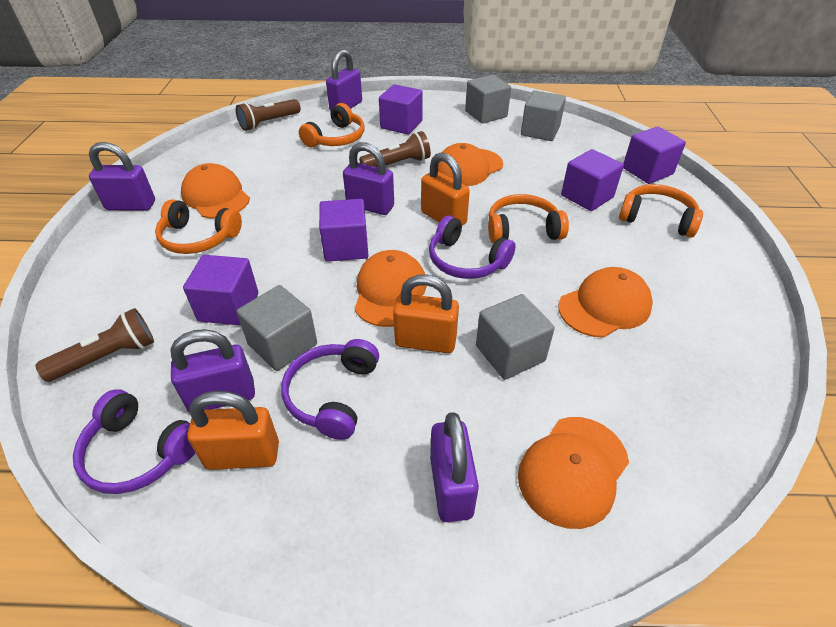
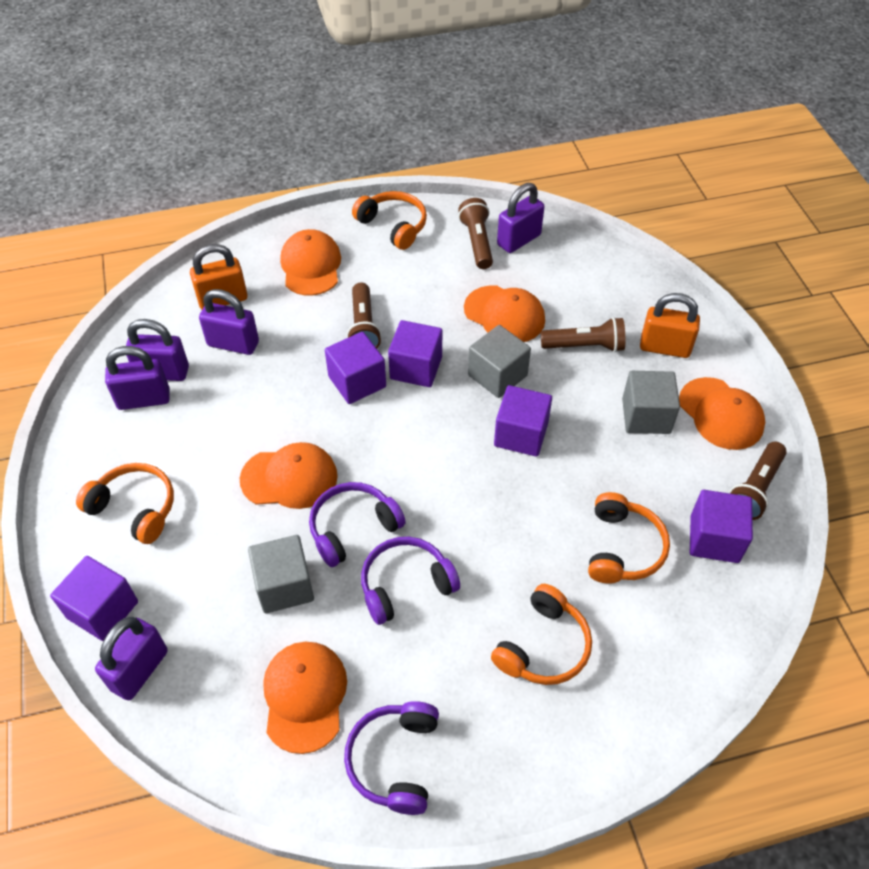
brown flashlight: 3 -> 4
grey cube: 4 -> 3
orange padlock: 3 -> 2

